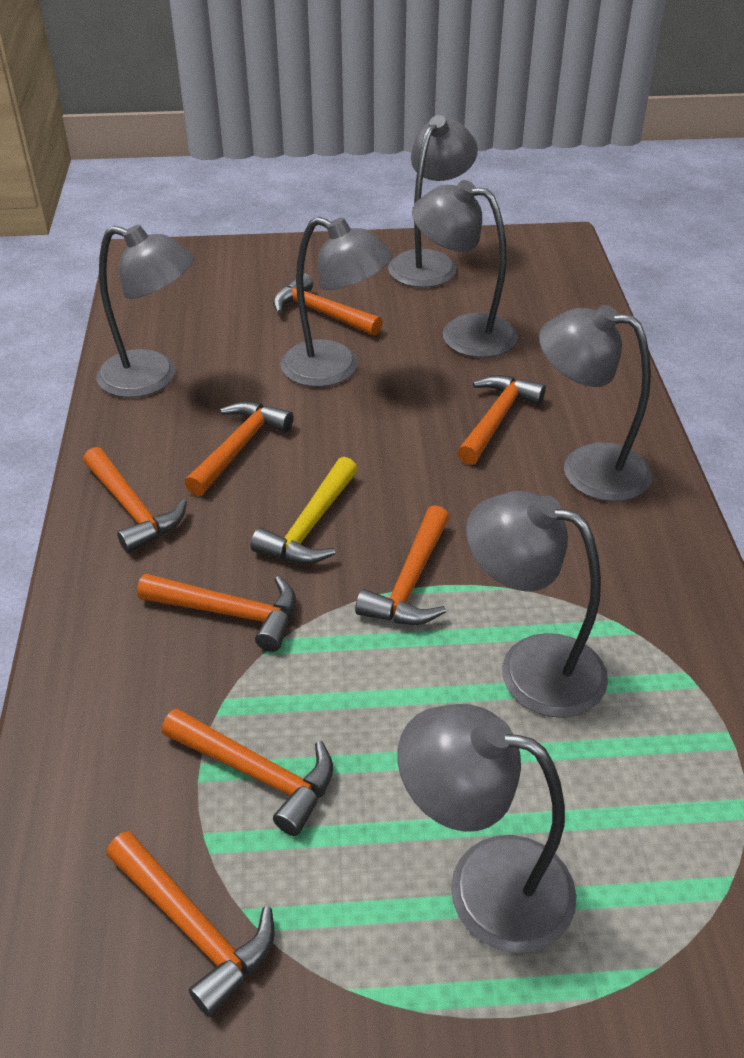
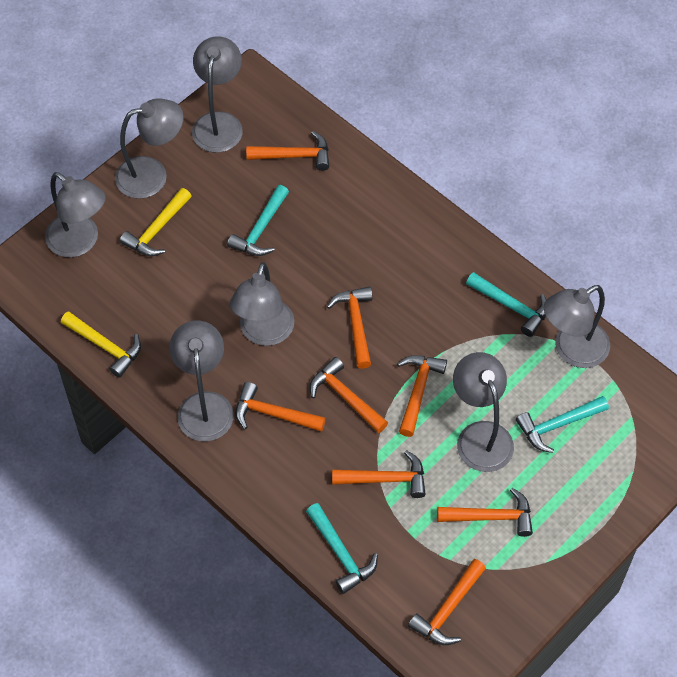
turquoise hammer: 0 -> 4
yellow hammer: 1 -> 2

